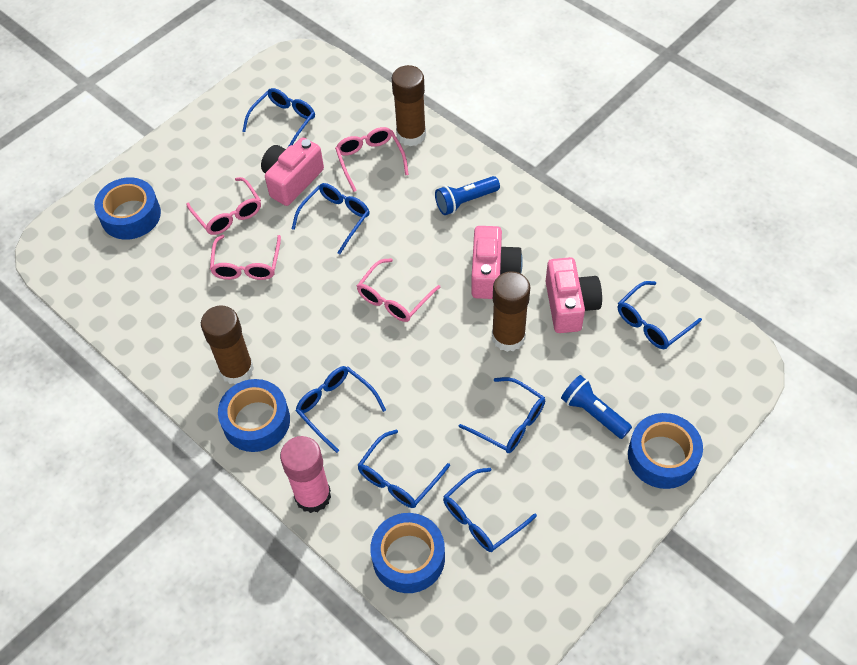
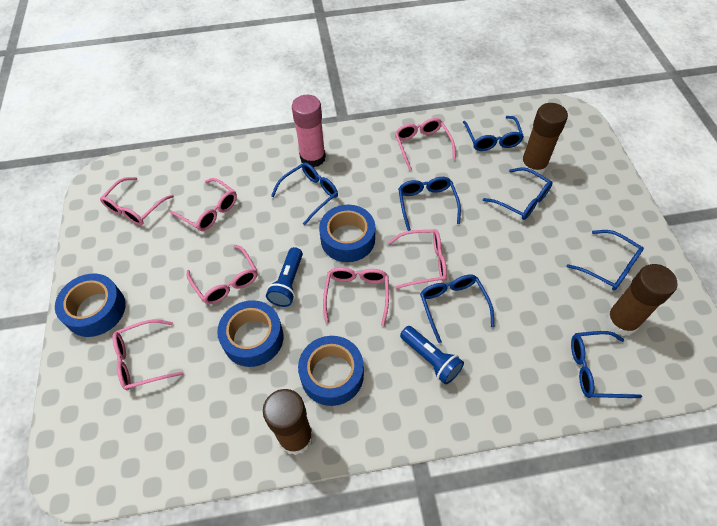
pink camera: 3 -> 0
pink glasses: 4 -> 7

